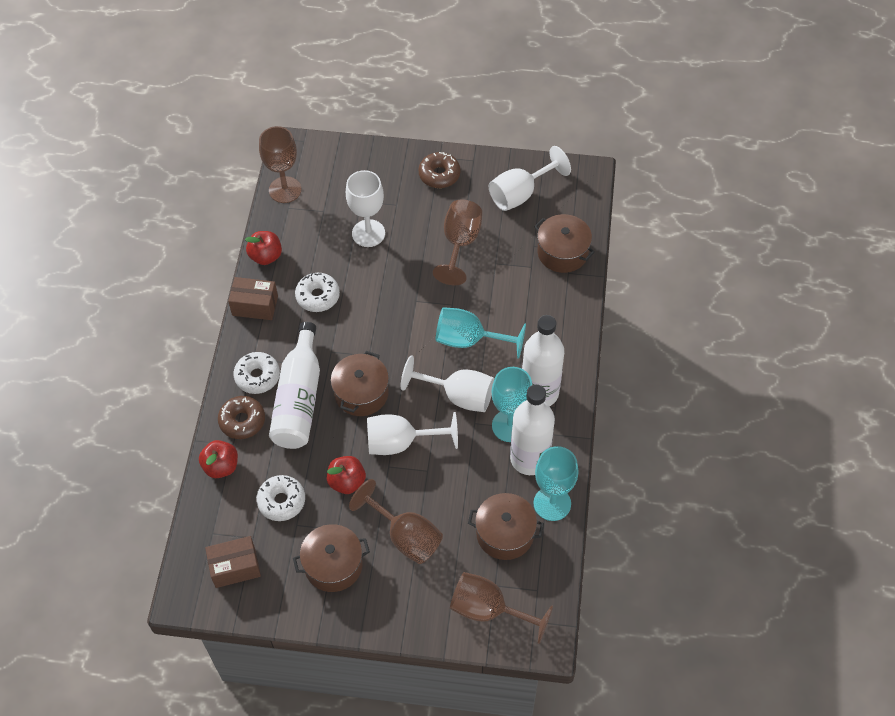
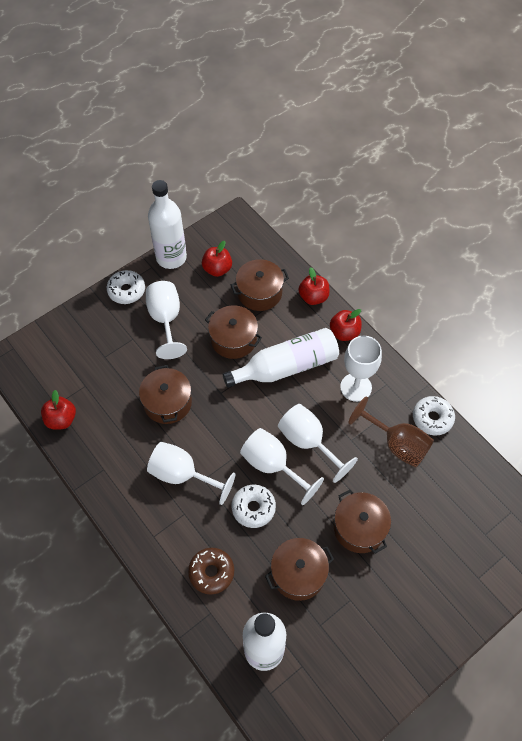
brown box: 2 -> 0
brown donut: 2 -> 1
brown goblet: 4 -> 1
brown pot: 4 -> 5
red apple: 3 -> 4
turquoise goblet: 3 -> 0
white goblet: 4 -> 5

